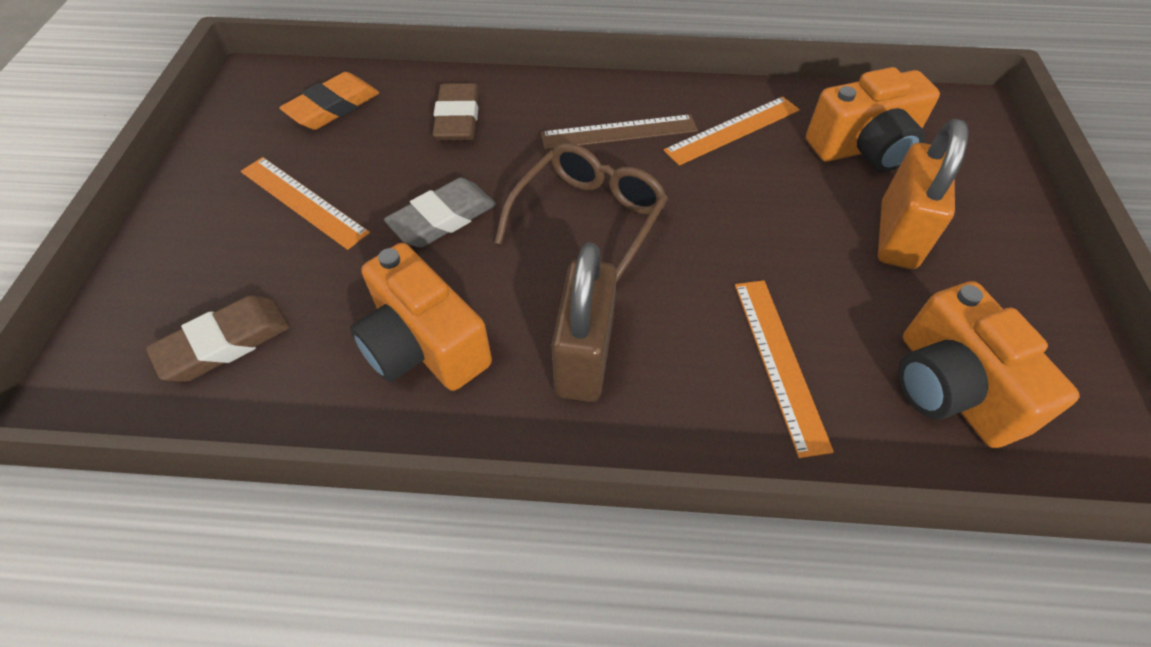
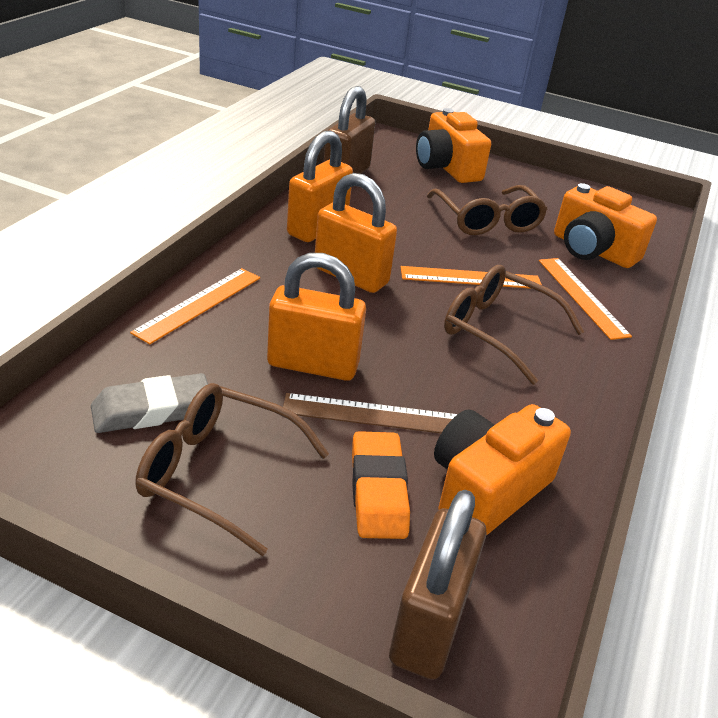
brown eraser: 2 -> 0
brown glasses: 1 -> 3
brown padlock: 1 -> 2
orange padlock: 1 -> 3

